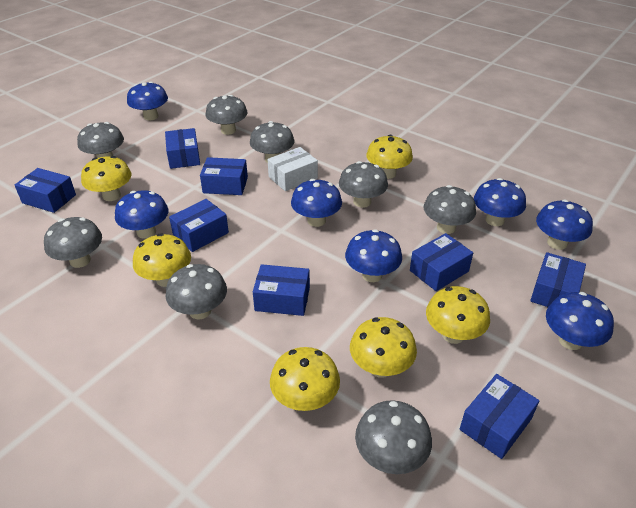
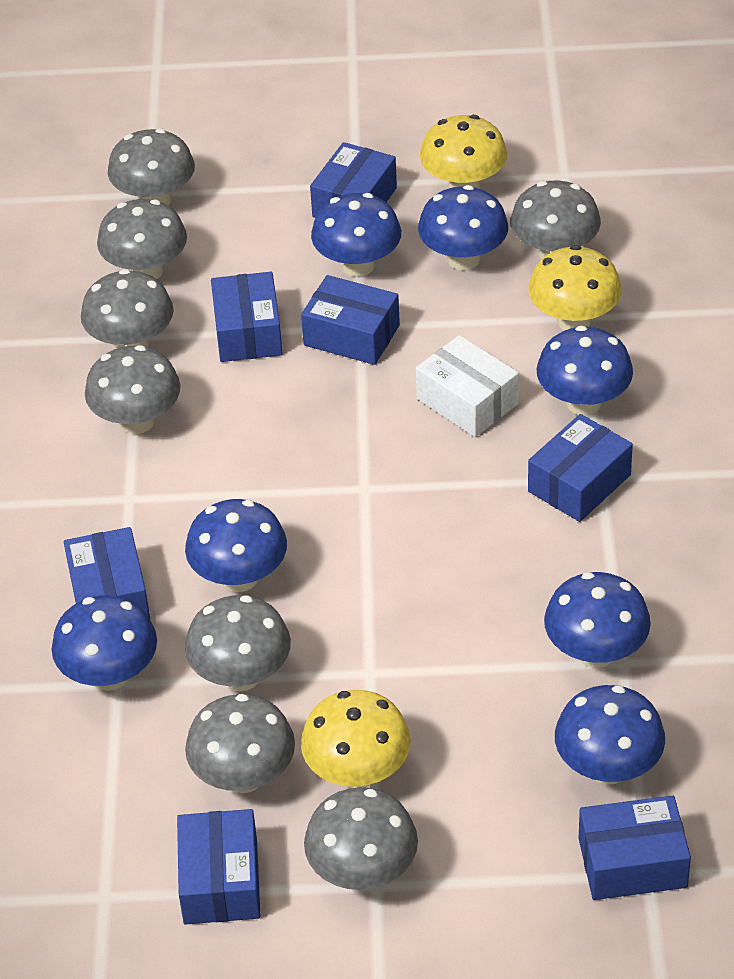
blue box: 8 -> 7
yellow mushroom: 6 -> 3

